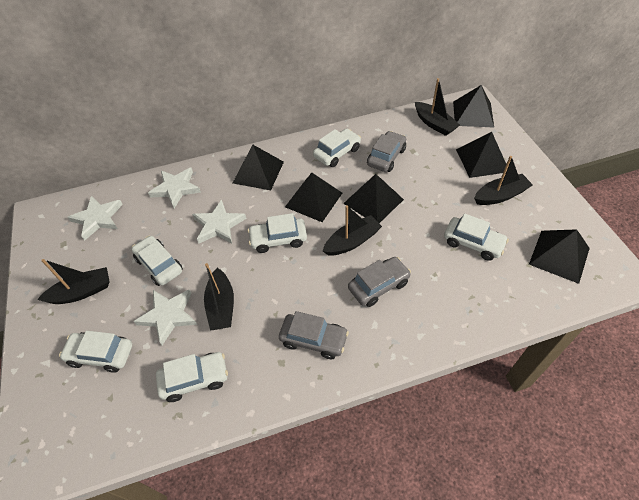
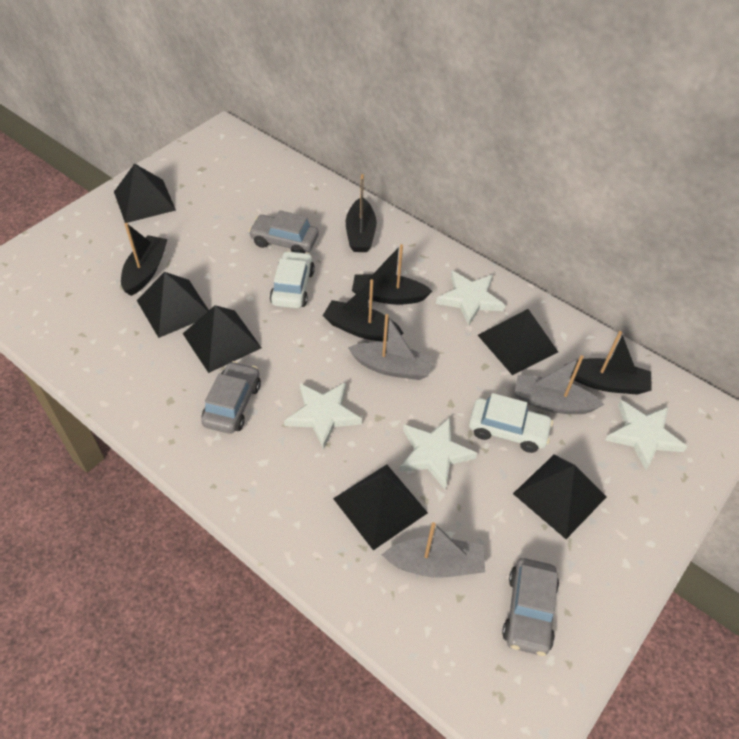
grey boat: 0 -> 3
white car: 6 -> 2

